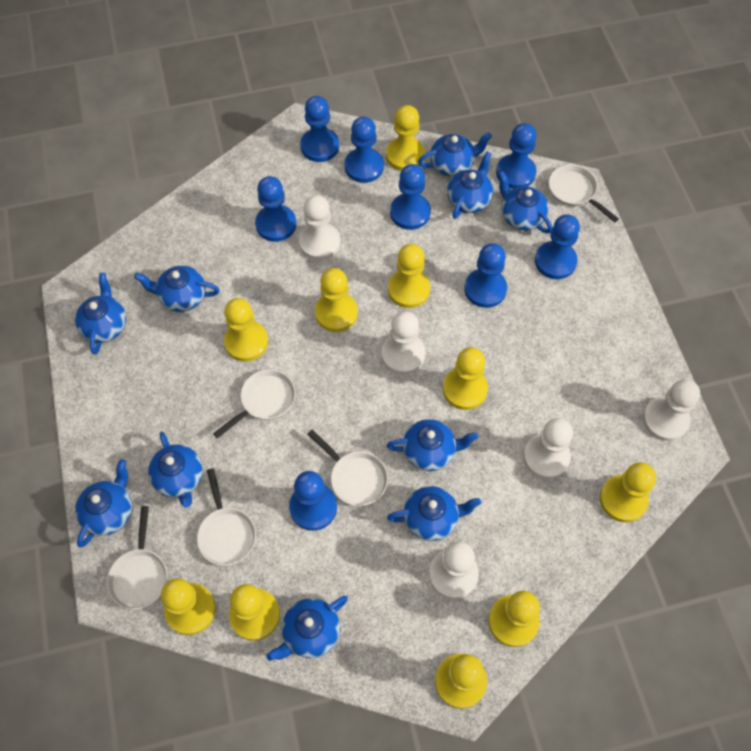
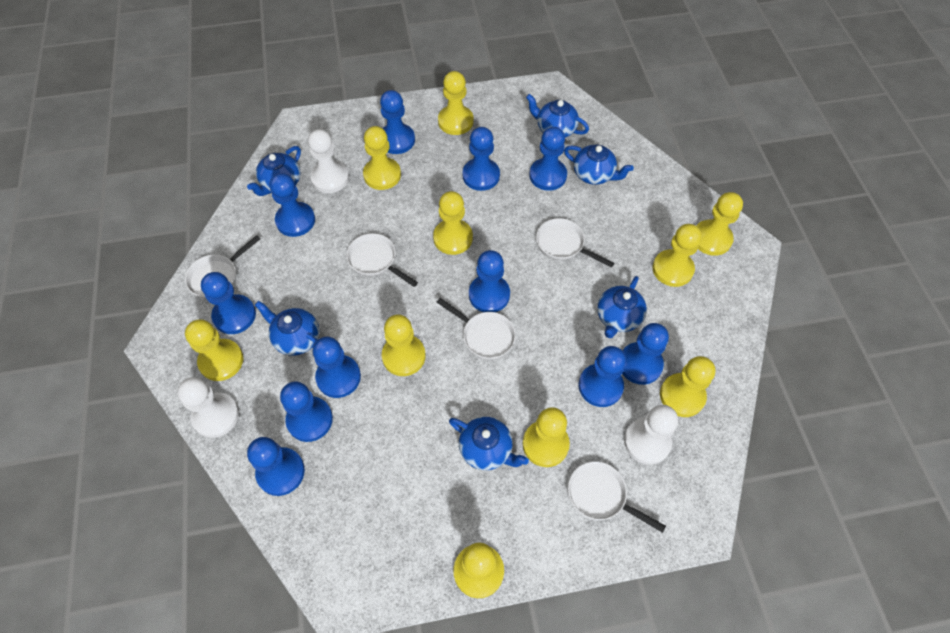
blue pawn: 8 -> 11
blue teapot: 10 -> 6
white pawn: 5 -> 3

